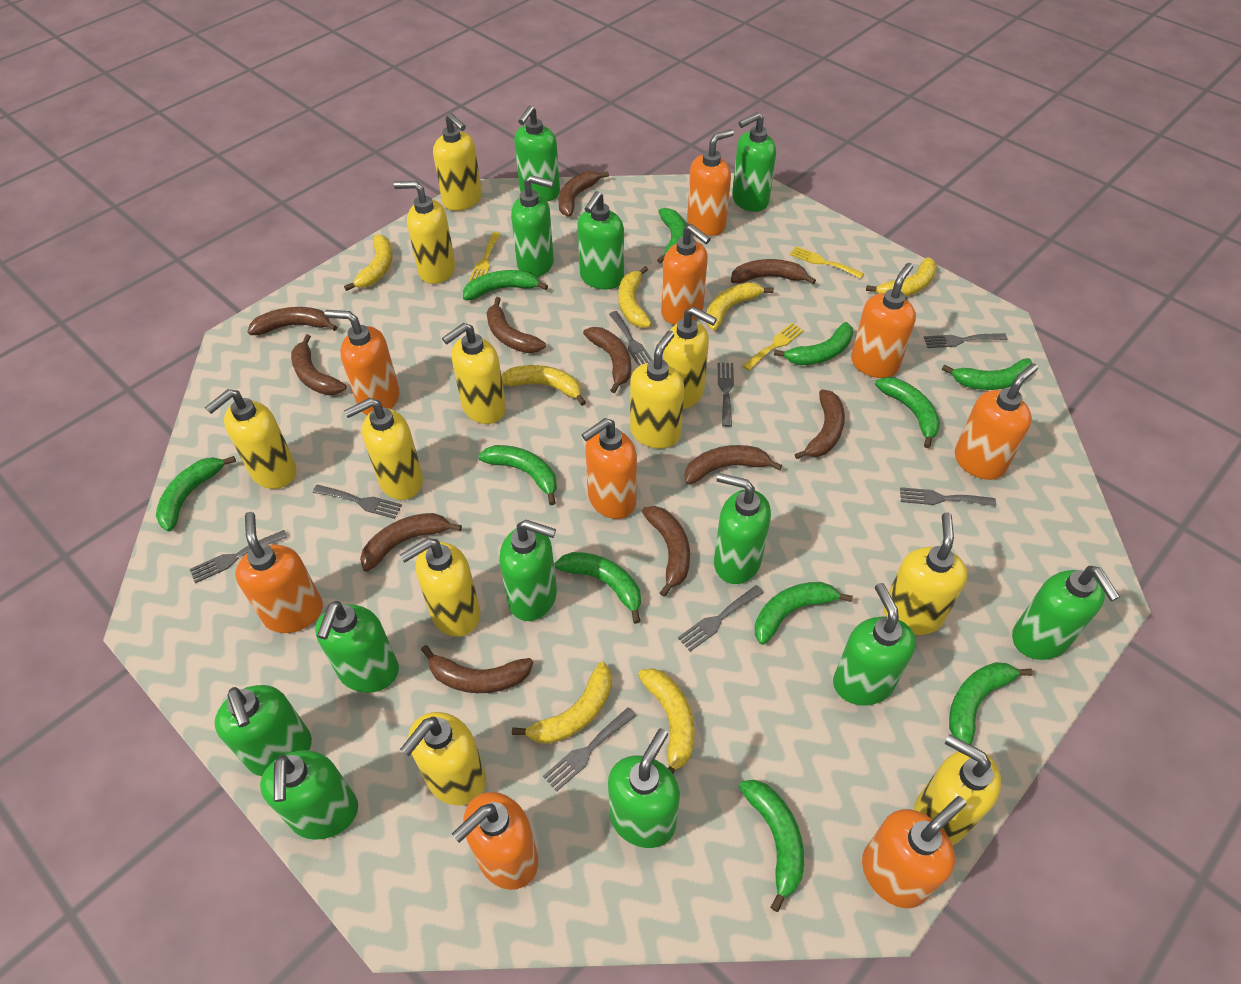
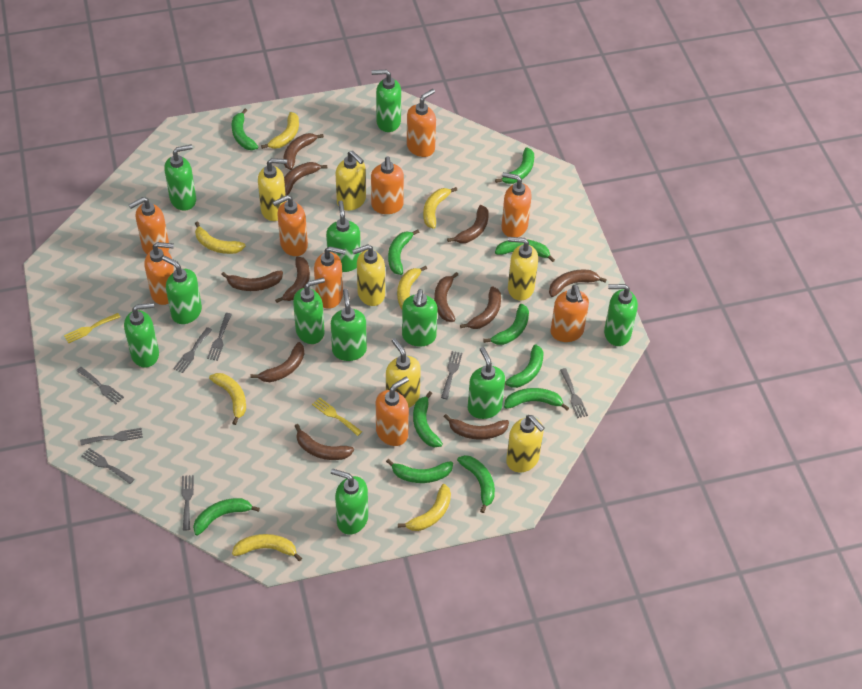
green soap dispenser: 12 -> 11
yellow fork: 3 -> 2
yellow soap dispenser: 11 -> 6

